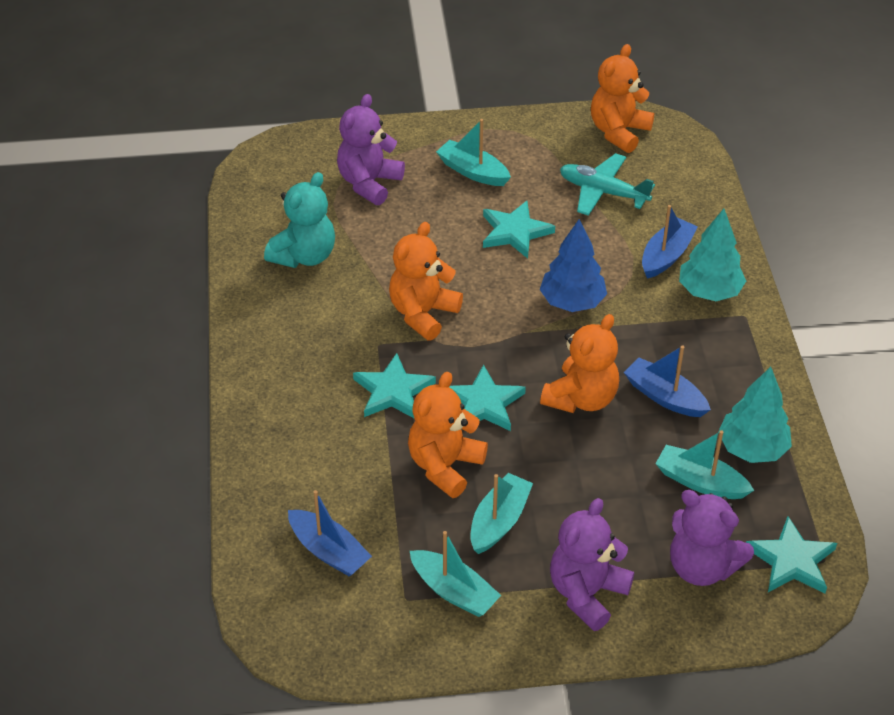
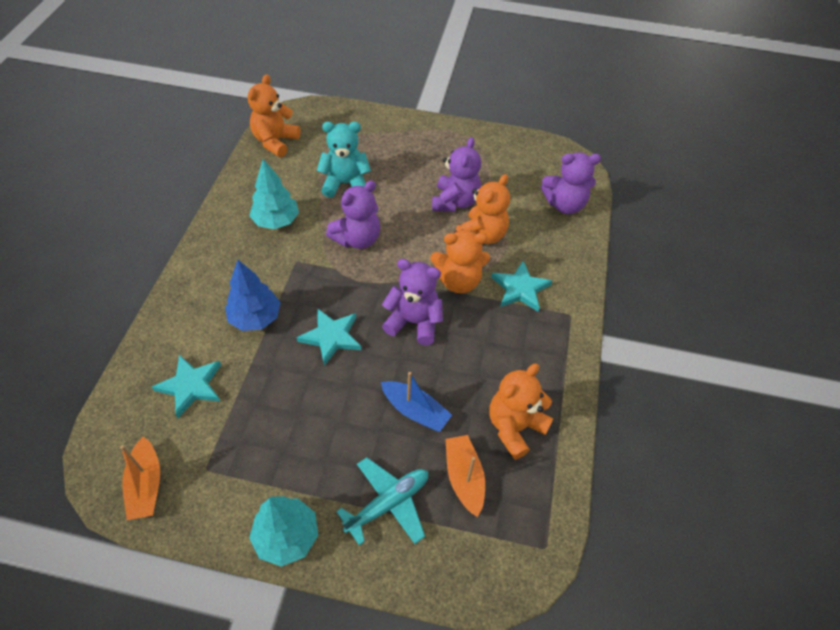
blue boat: 3 -> 1
orange boat: 0 -> 2
purple teddy bear: 3 -> 4
turquoise boat: 4 -> 0
turquoise star: 4 -> 3

